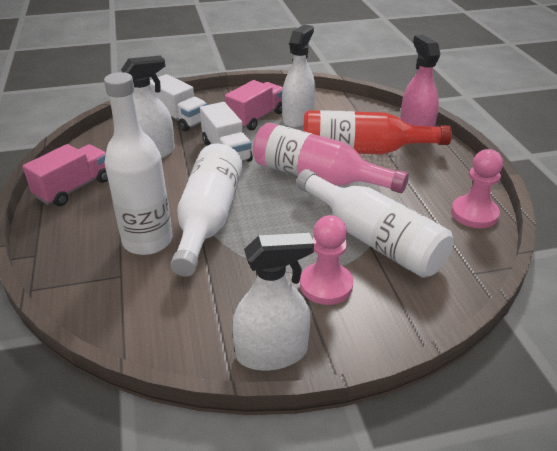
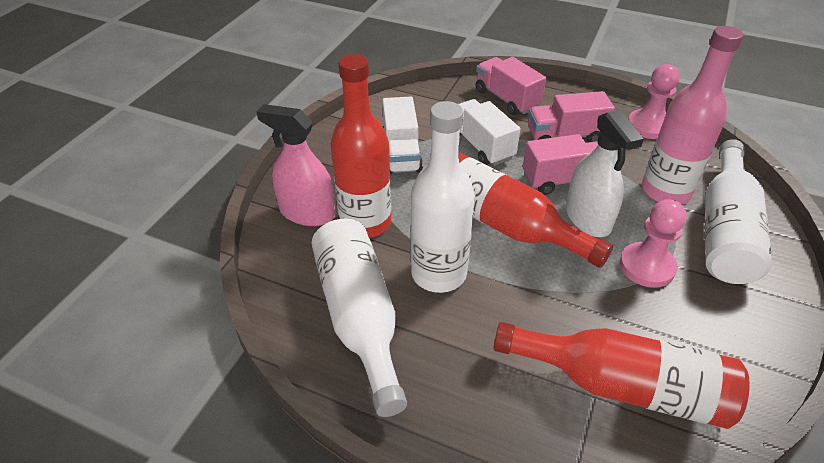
pink truck: 2 -> 3
red bottle: 1 -> 3
white spray bottle: 3 -> 1

